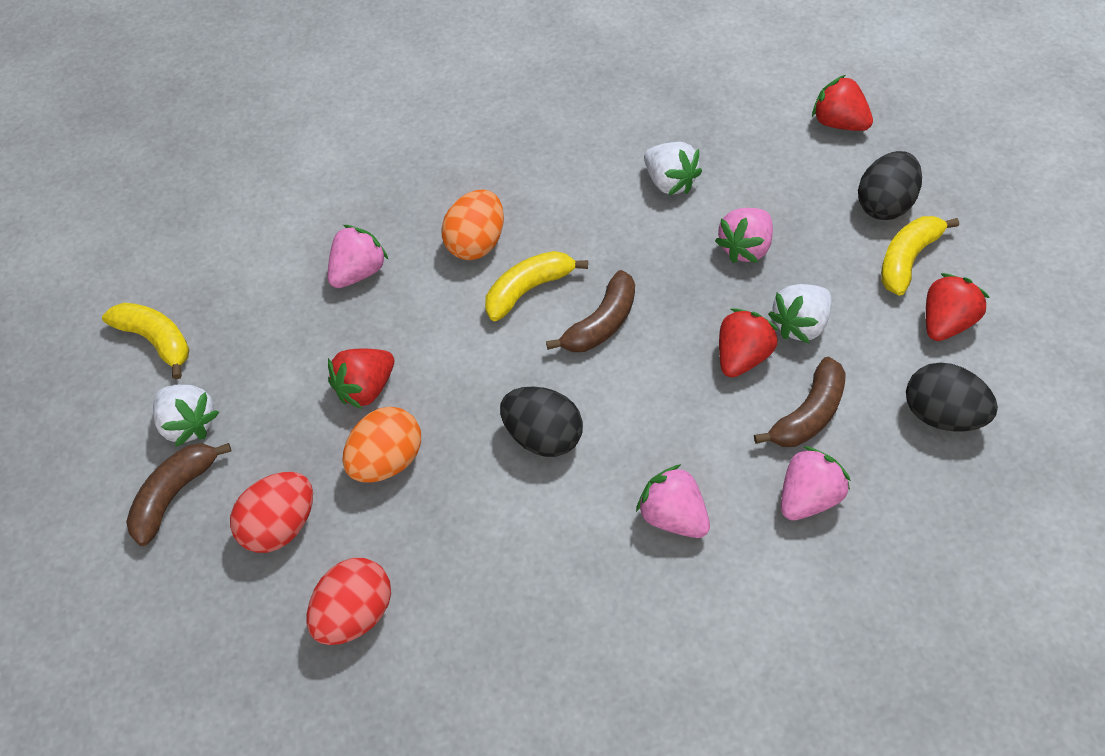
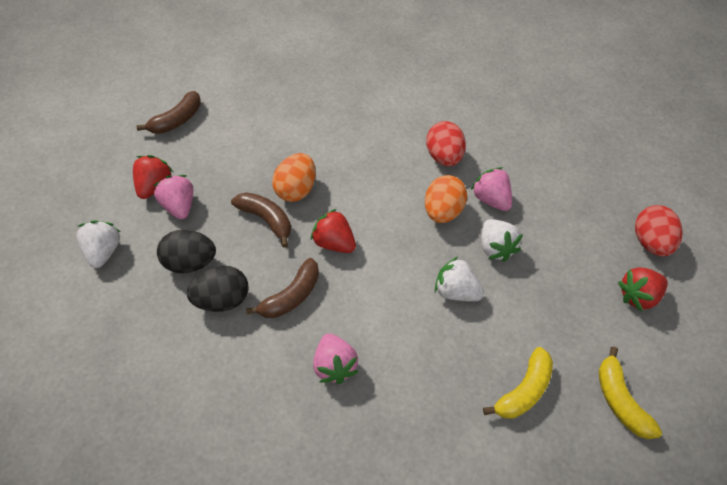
black egg: 3 -> 2
pink strawberry: 4 -> 3
red strawberry: 4 -> 3
yellow banana: 3 -> 2

